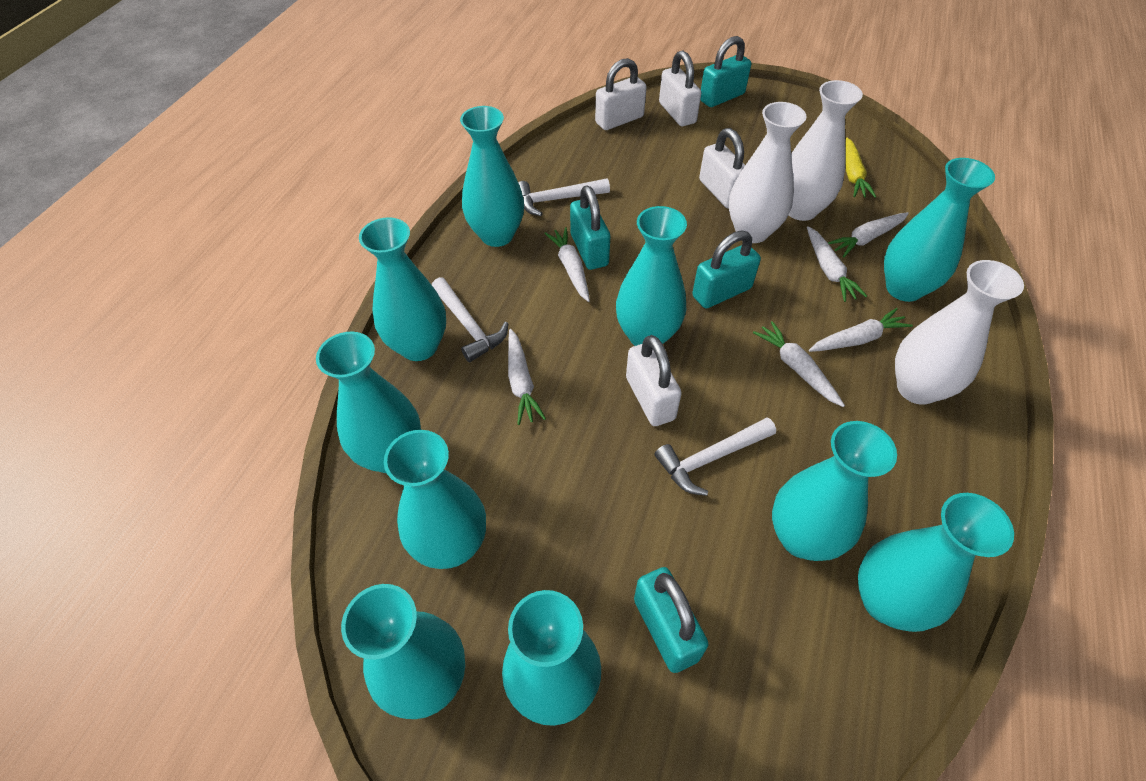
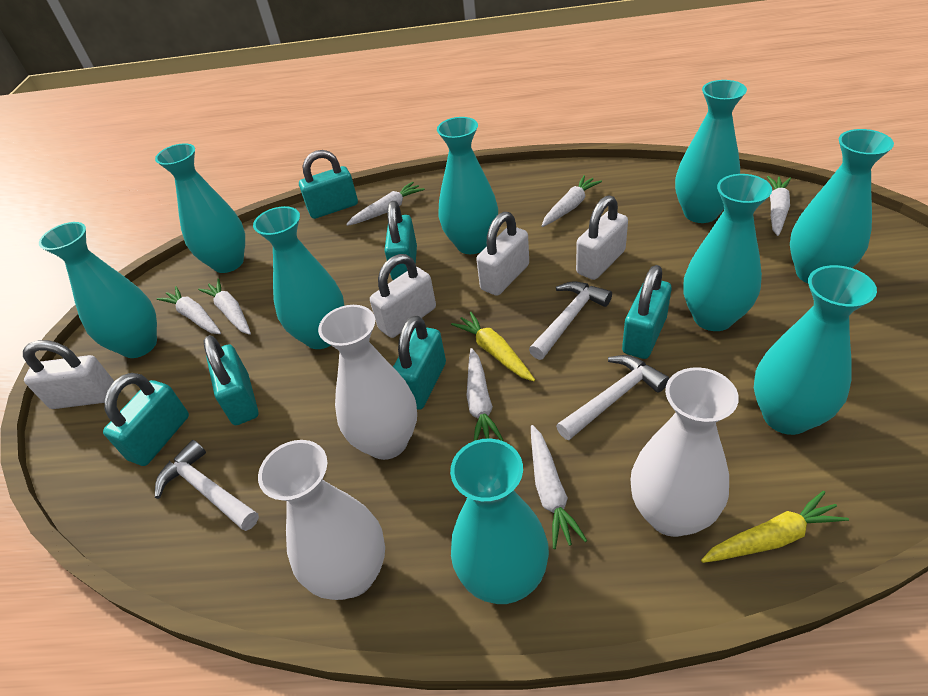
turquoise padlock: 4 -> 6
turquoise vase: 10 -> 9
white carrot: 6 -> 7
yellow carrot: 1 -> 2

